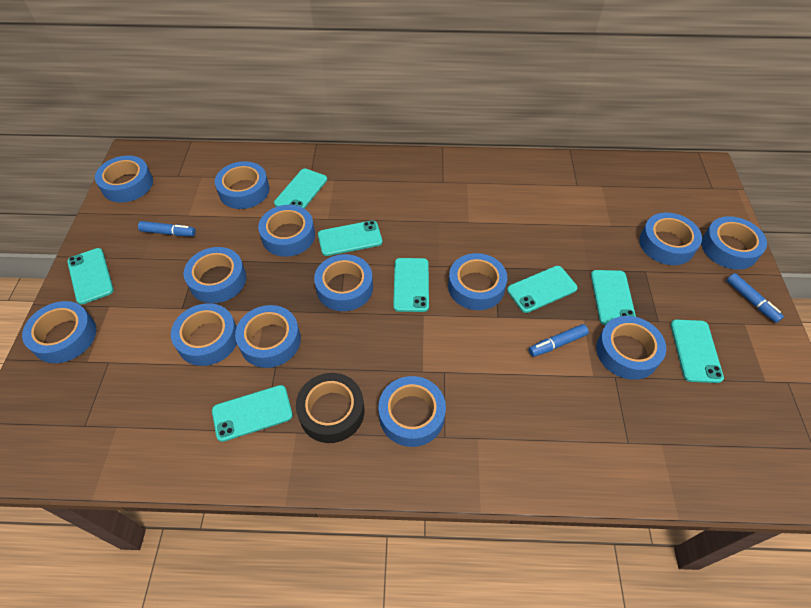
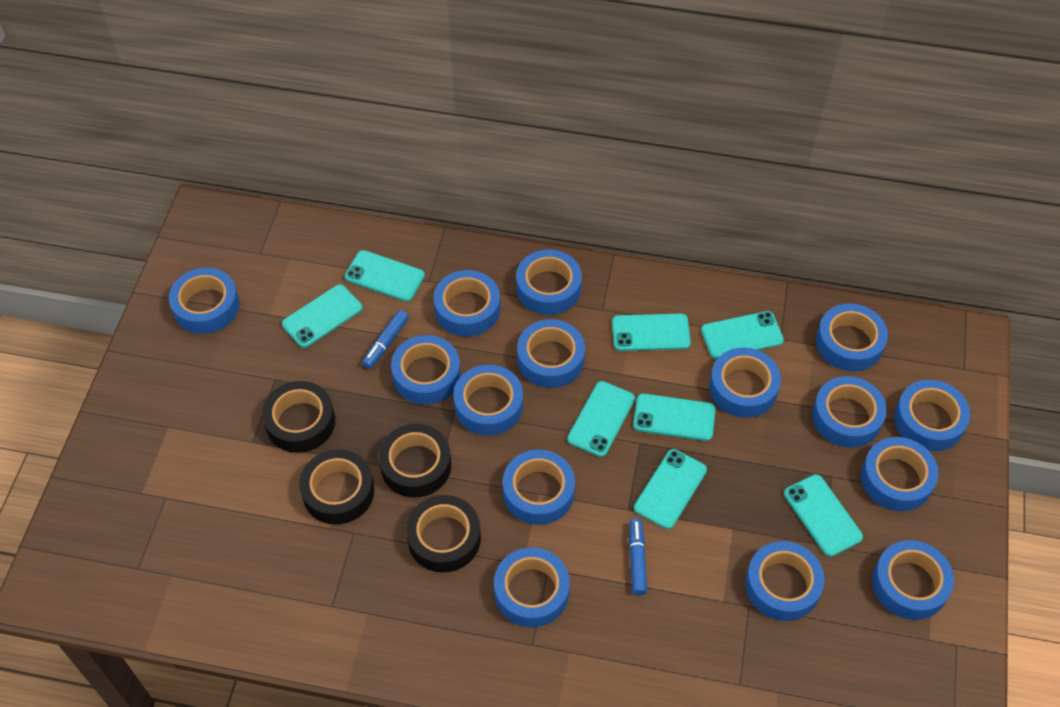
black tape: 1 -> 4
blue marker: 3 -> 2
blue tape: 13 -> 15

